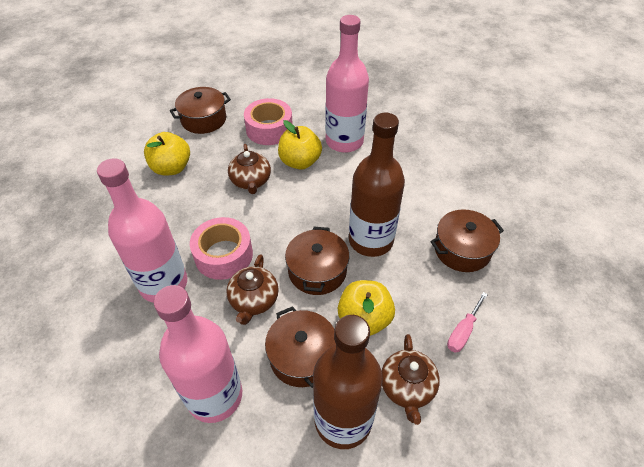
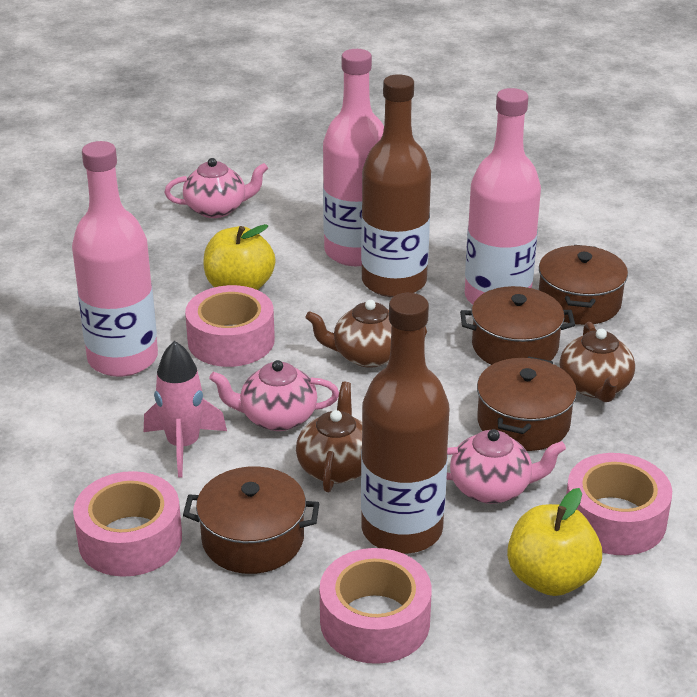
pink rocket: 0 -> 1
pink screwdriver: 1 -> 0
pink tape: 2 -> 4
pink teapot: 0 -> 3
yellow apple: 3 -> 2

